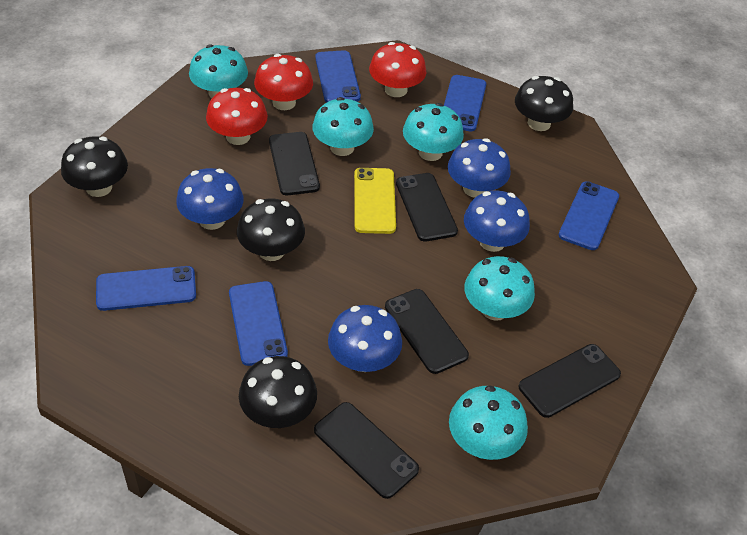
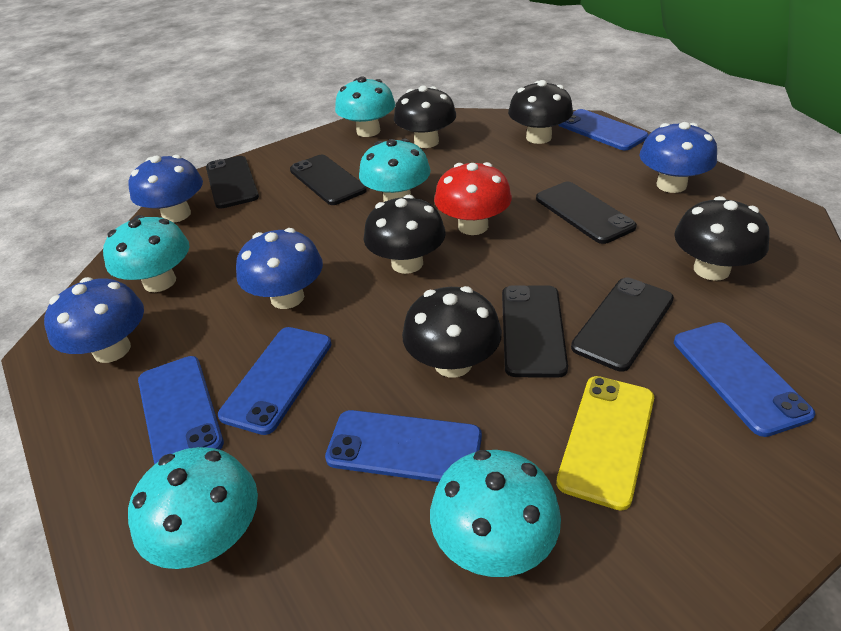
black mushroom: 4 -> 5
red mushroom: 3 -> 1

